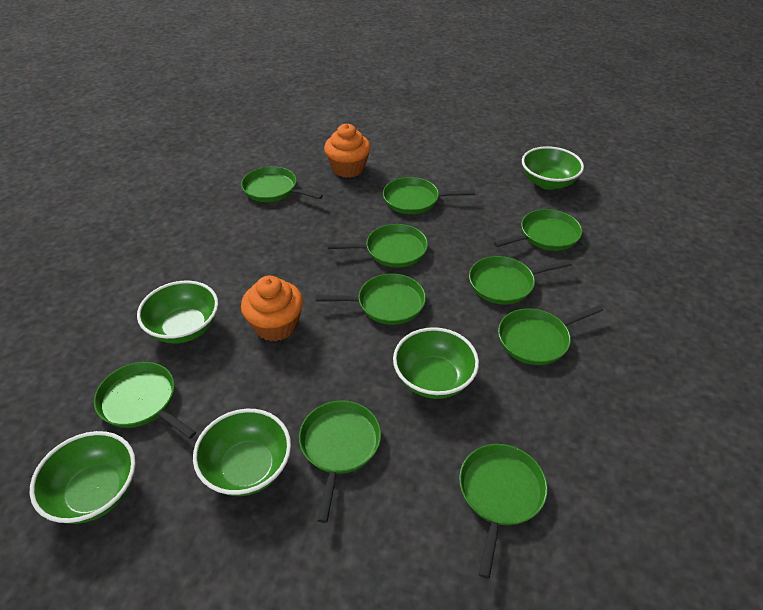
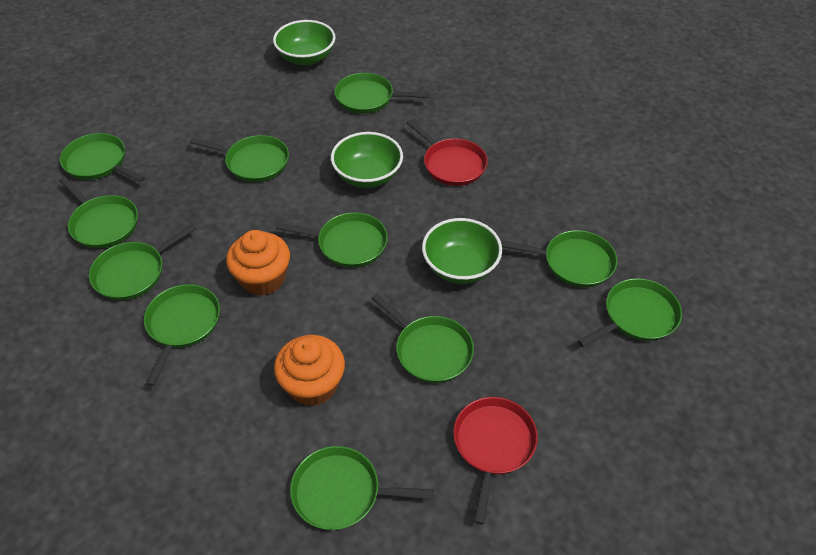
green bowl: 5 -> 3
green pan: 10 -> 11
red pan: 0 -> 2

